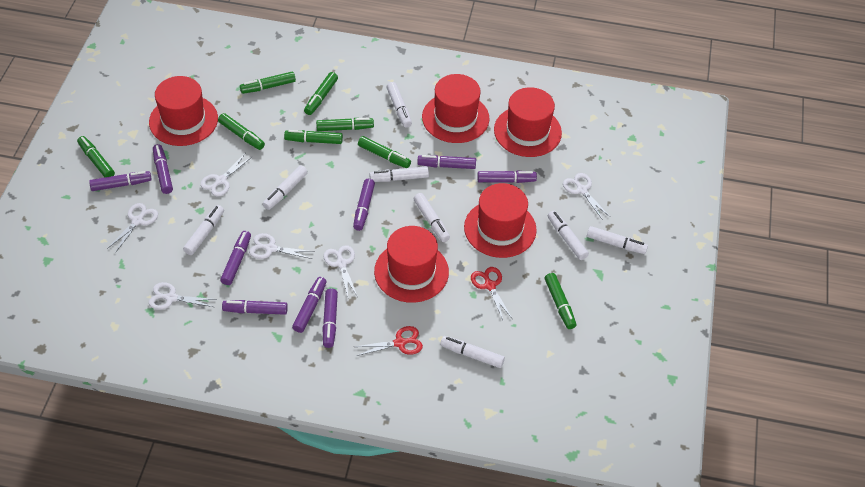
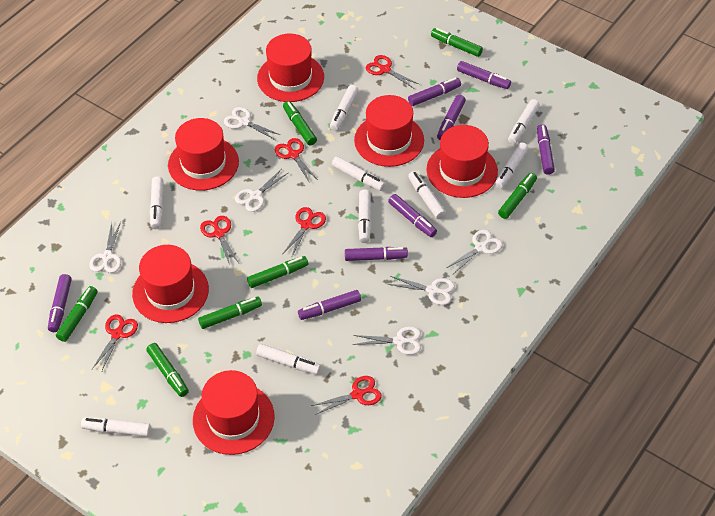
green marker: 8 -> 7
purple marker: 9 -> 8
red hat: 5 -> 6
red scissors: 2 -> 6
white marker: 8 -> 9

